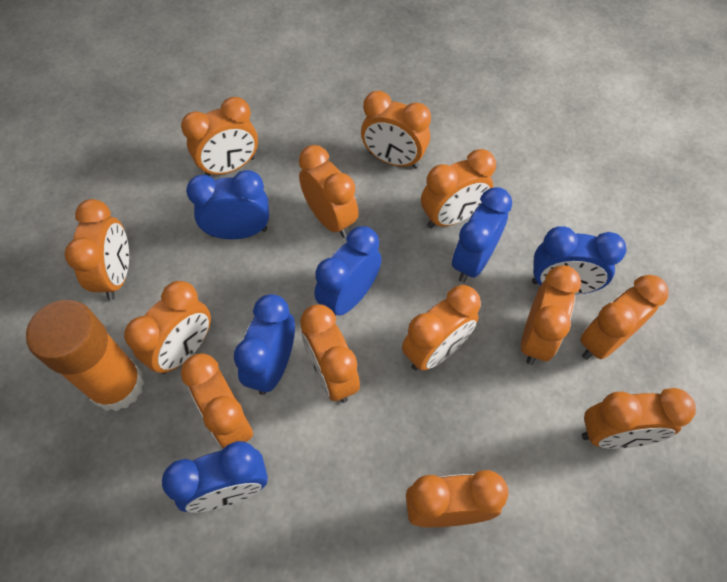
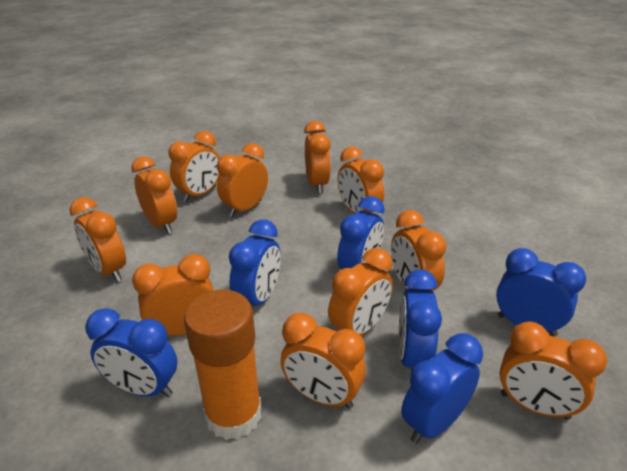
orange clock: 13 -> 11

